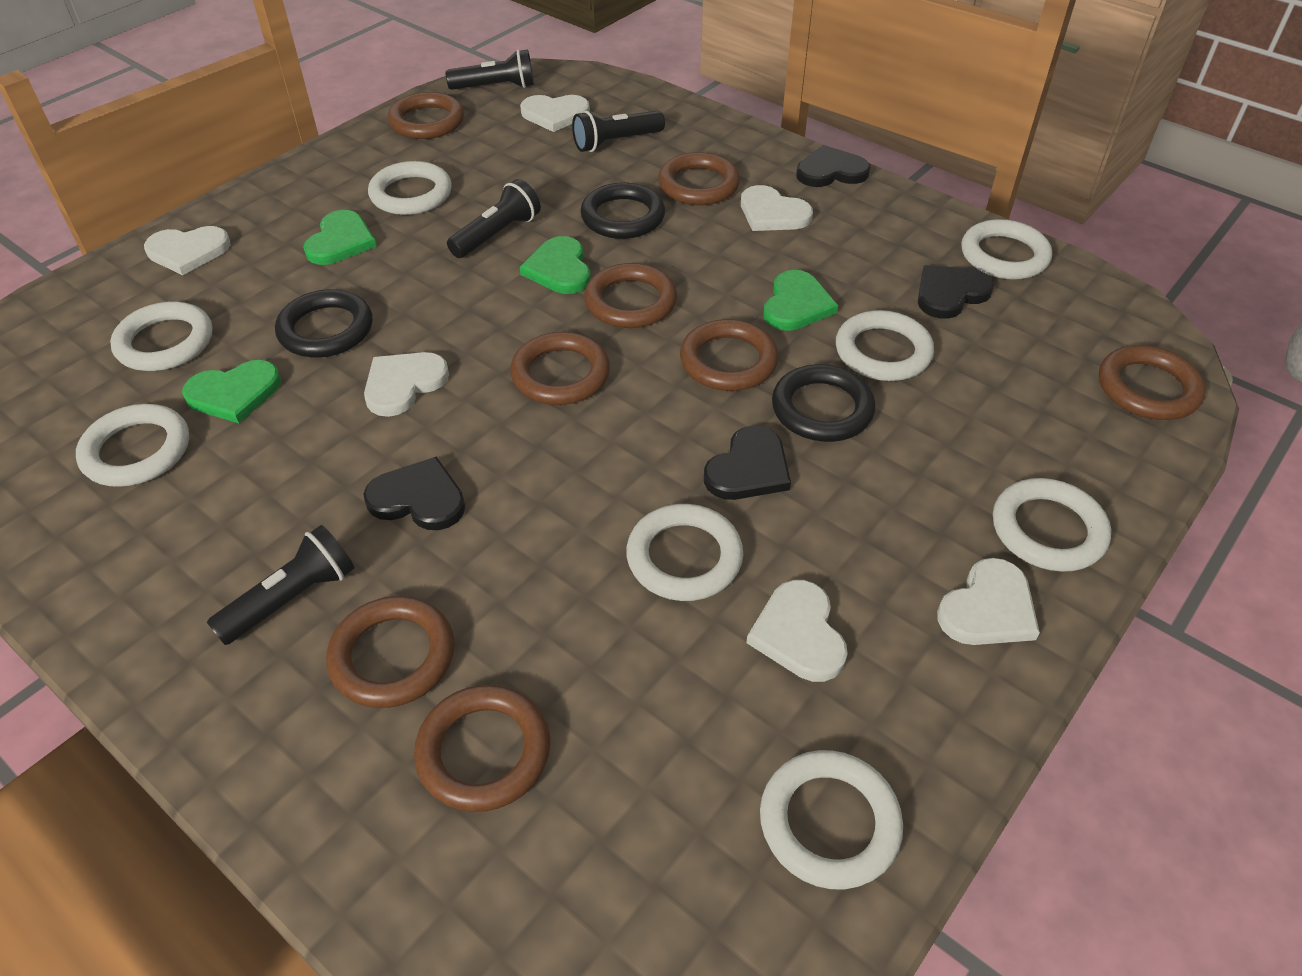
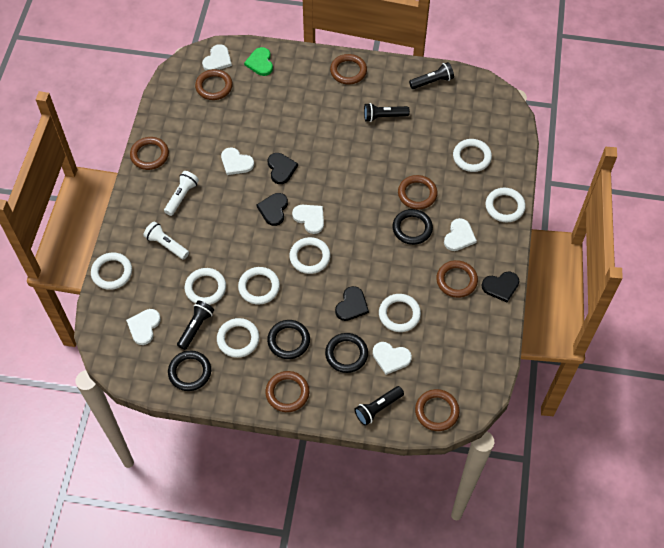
black ring: 3 -> 4
brown ring: 8 -> 7
green heart: 4 -> 1
white flashlight: 0 -> 2

